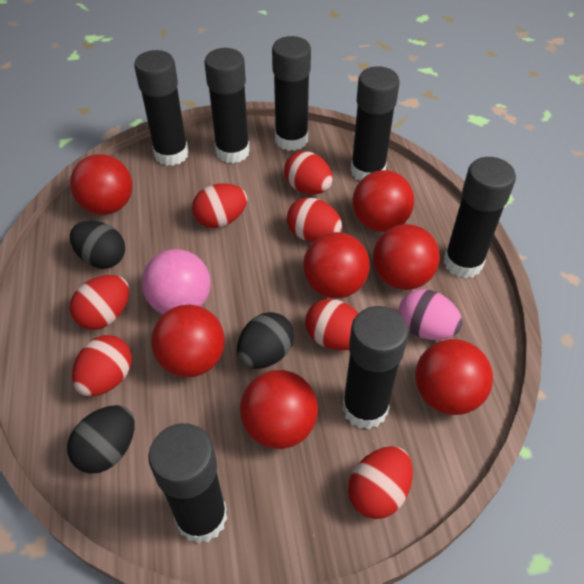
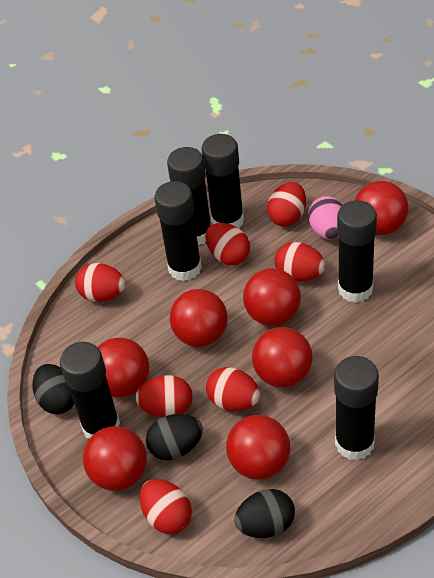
black glue stick: 7 -> 6
pink ball: 1 -> 0

